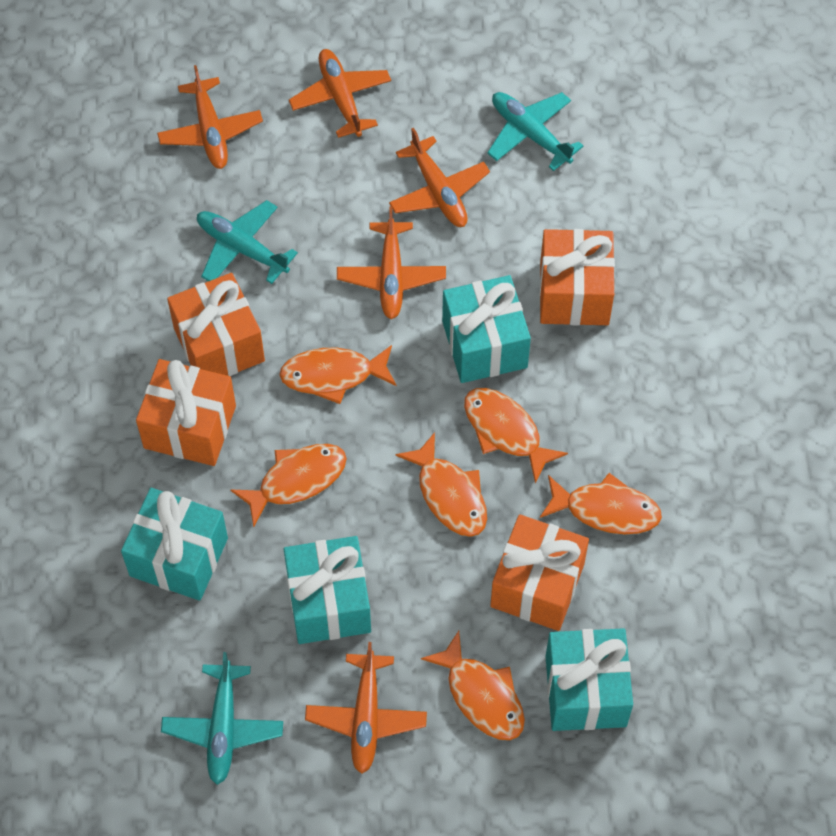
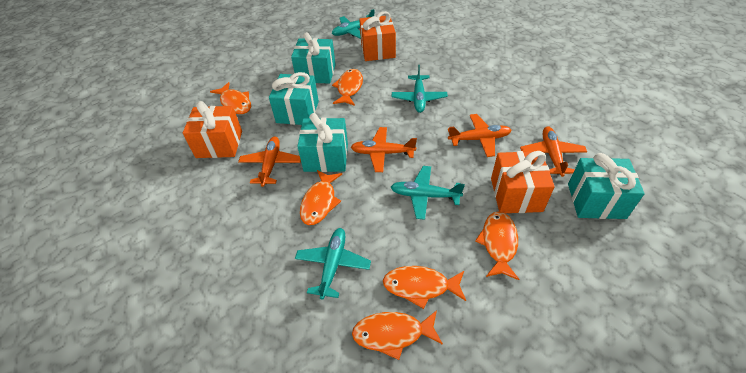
orange gift: 4 -> 3
orange plane: 5 -> 4
turquoise plane: 3 -> 4

